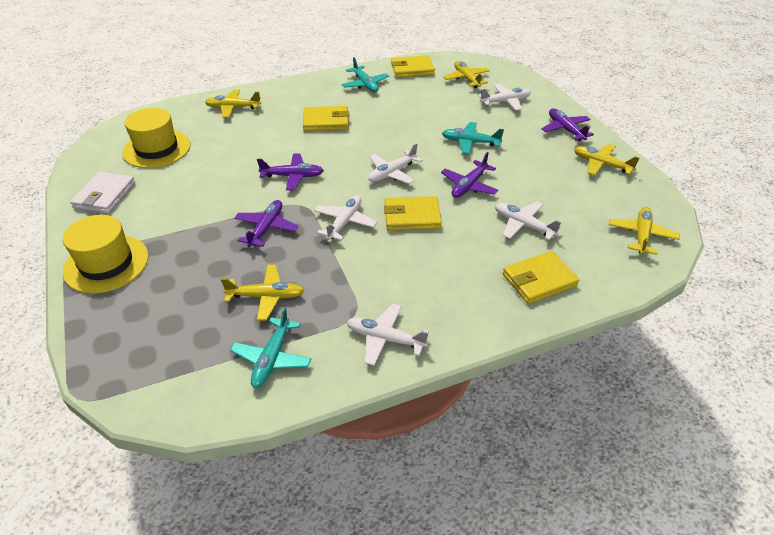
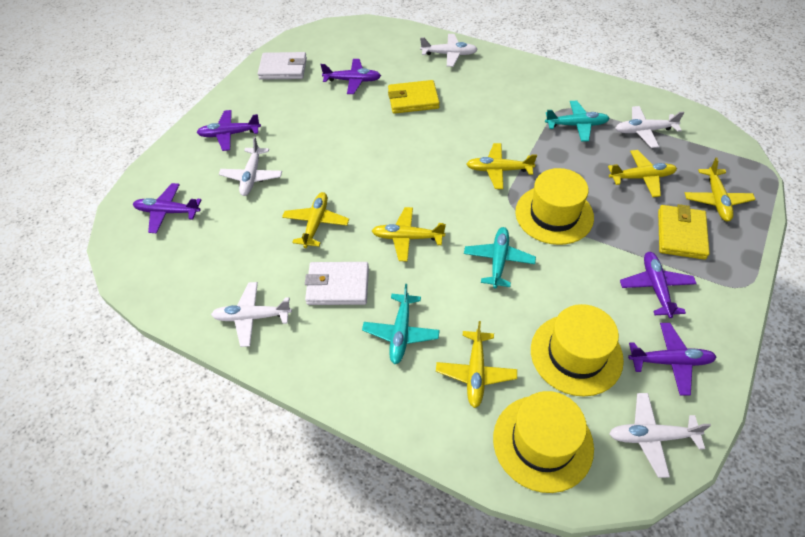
purple plane: 4 -> 5
white wallet: 1 -> 2
yellow hat: 2 -> 3
yellow plane: 5 -> 6
yellow wallet: 4 -> 2

